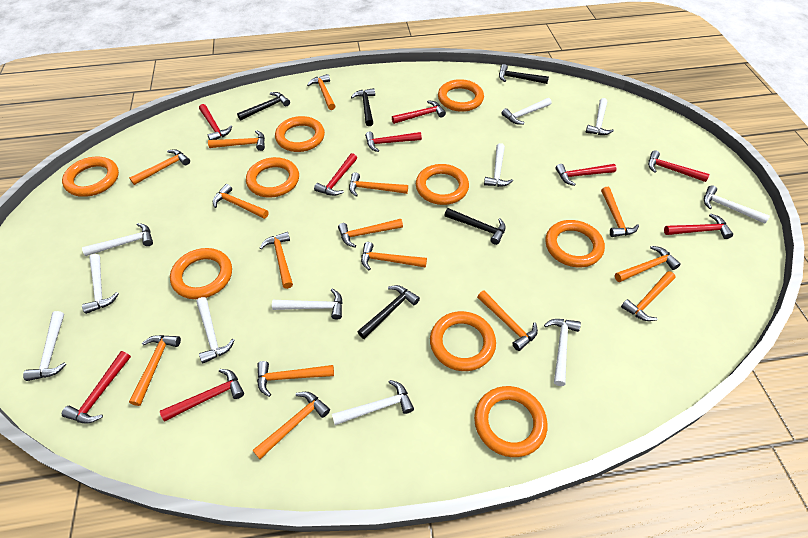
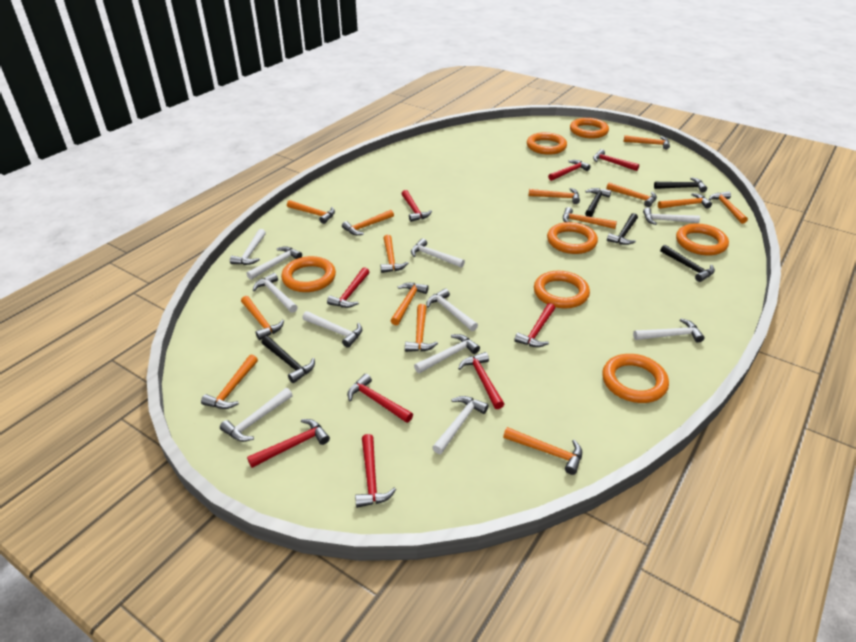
orange hammer: 15 -> 14
orange ring: 9 -> 7

